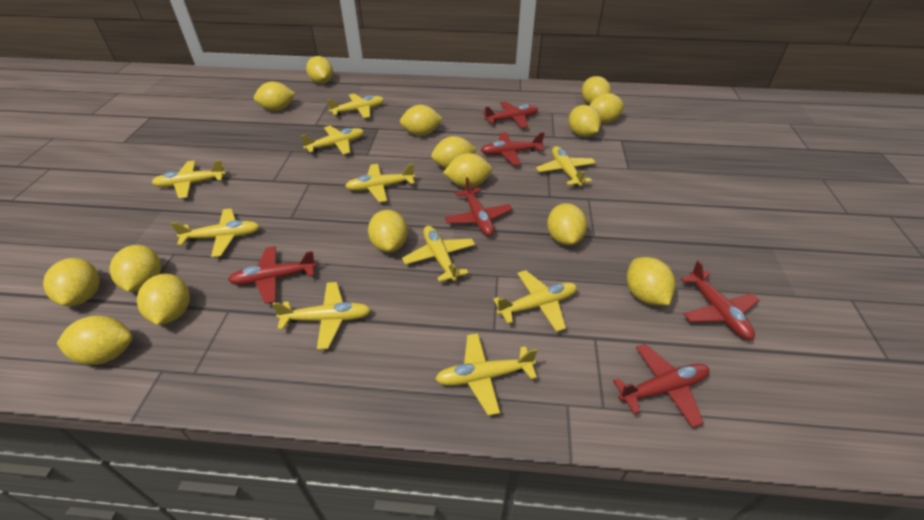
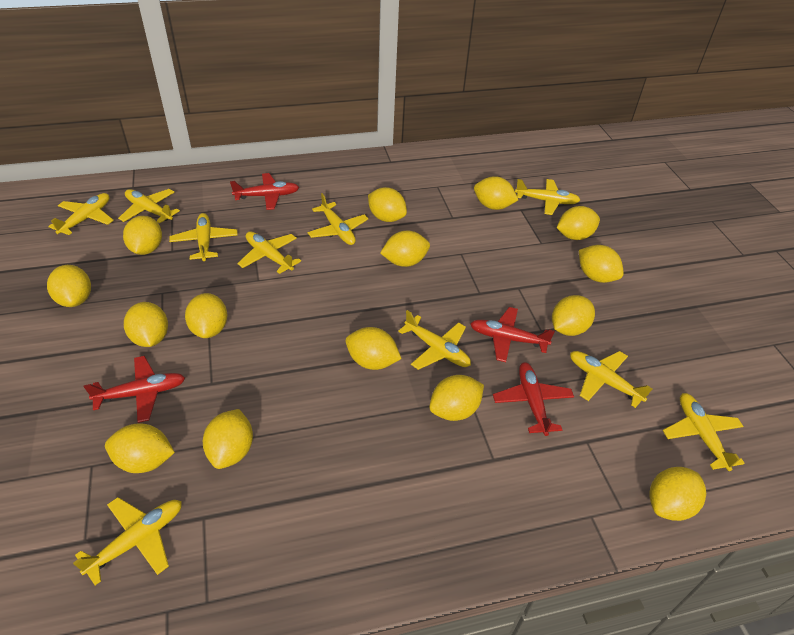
red plane: 6 -> 4

